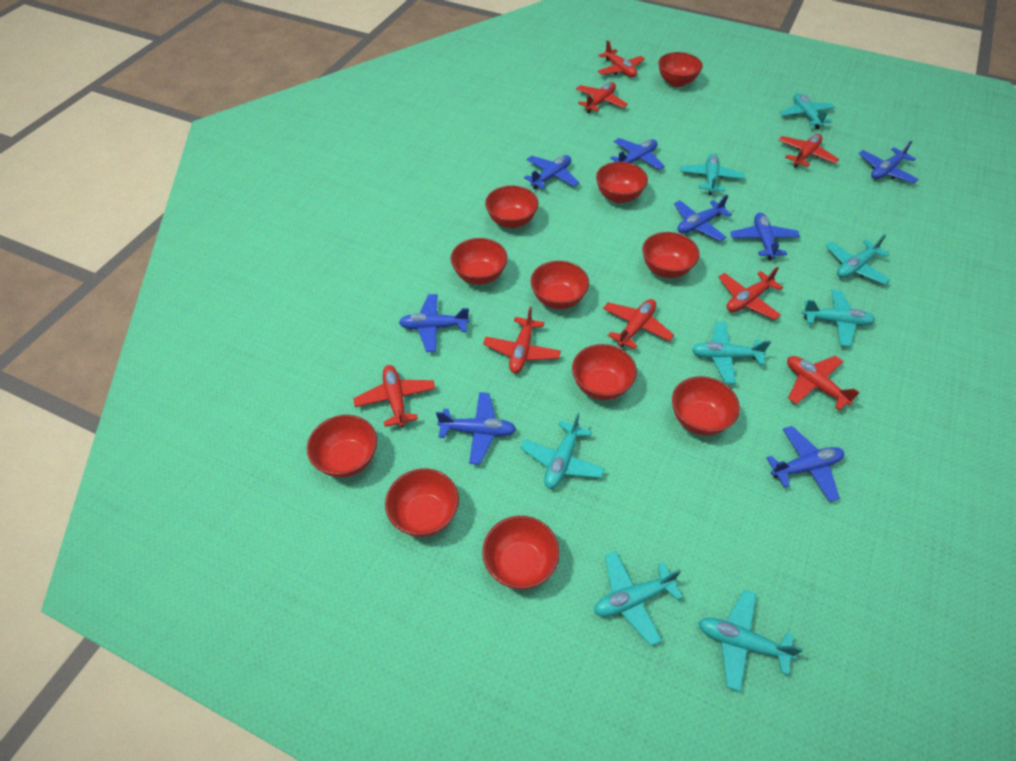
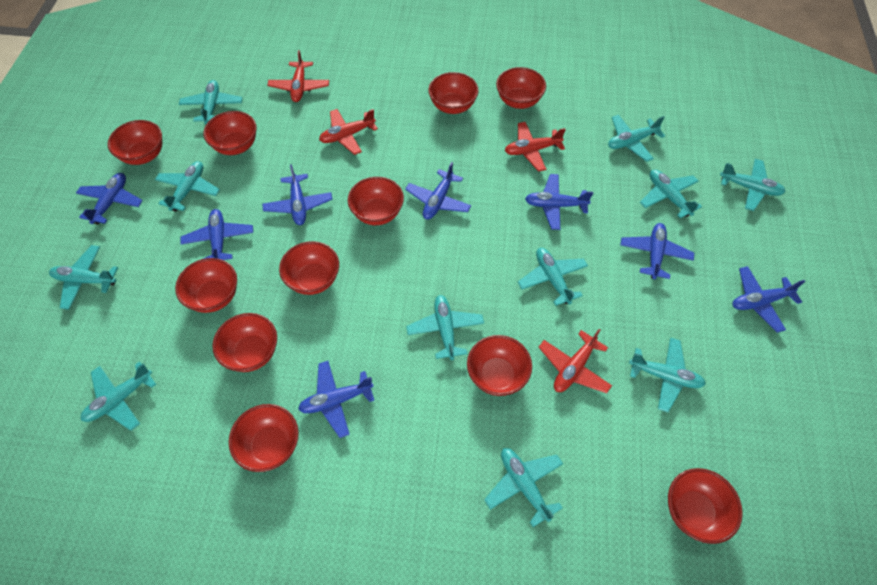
red plane: 8 -> 4
turquoise plane: 8 -> 11

